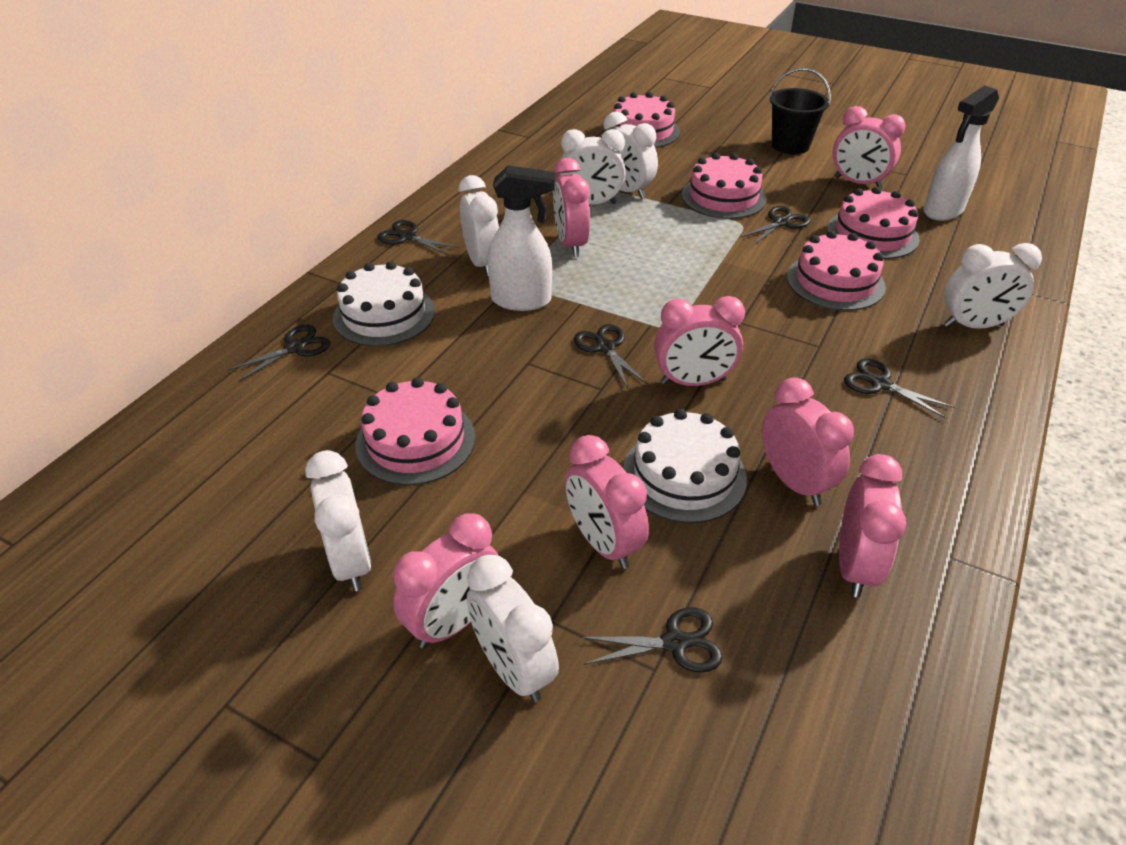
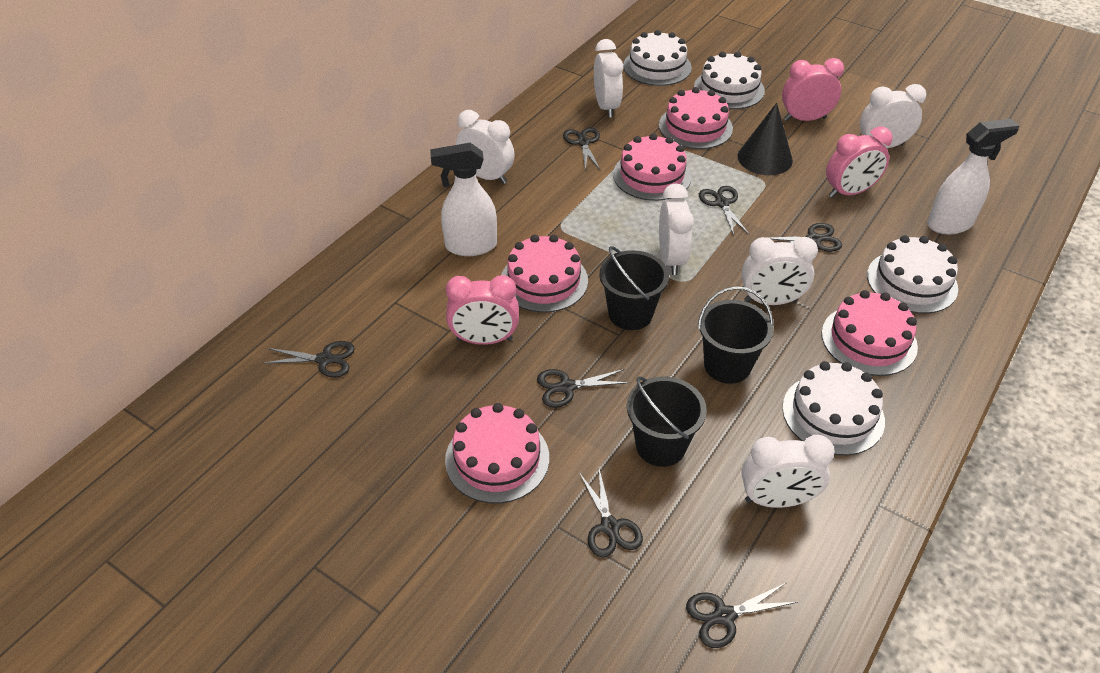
black bucket: 1 -> 3
black cone: 0 -> 1
black scissors: 6 -> 7
pink clock: 7 -> 3
white cake: 2 -> 4

